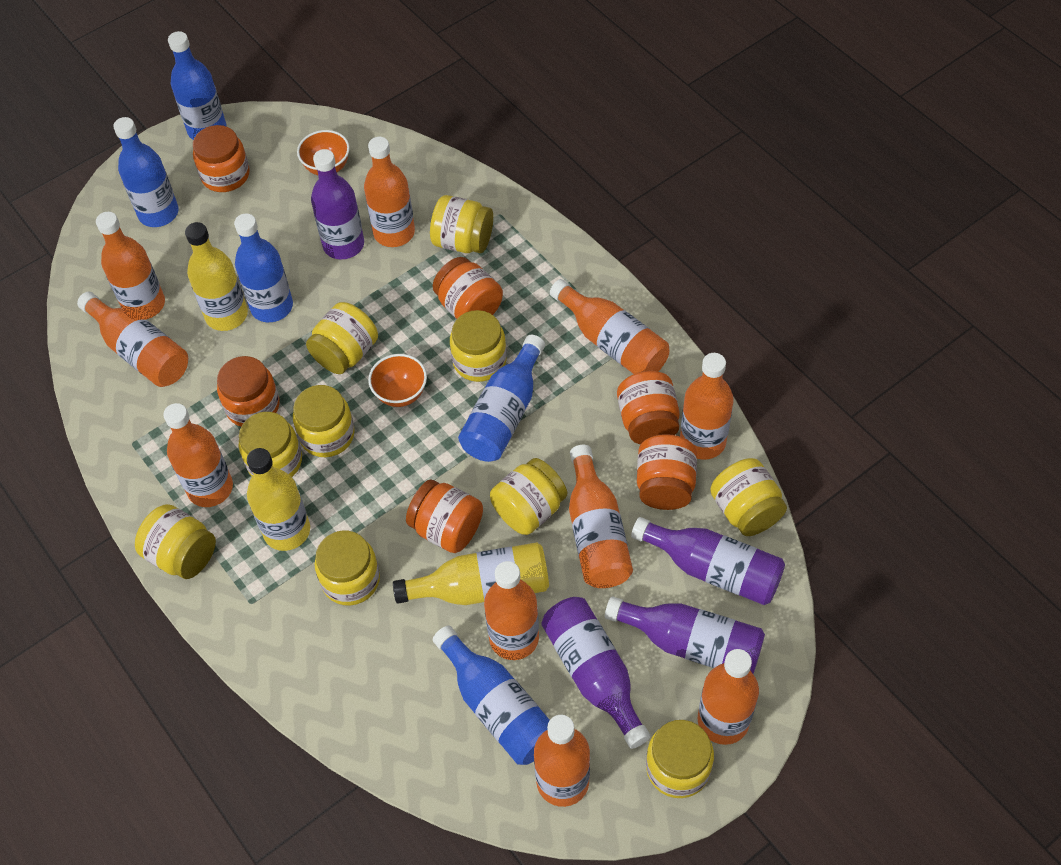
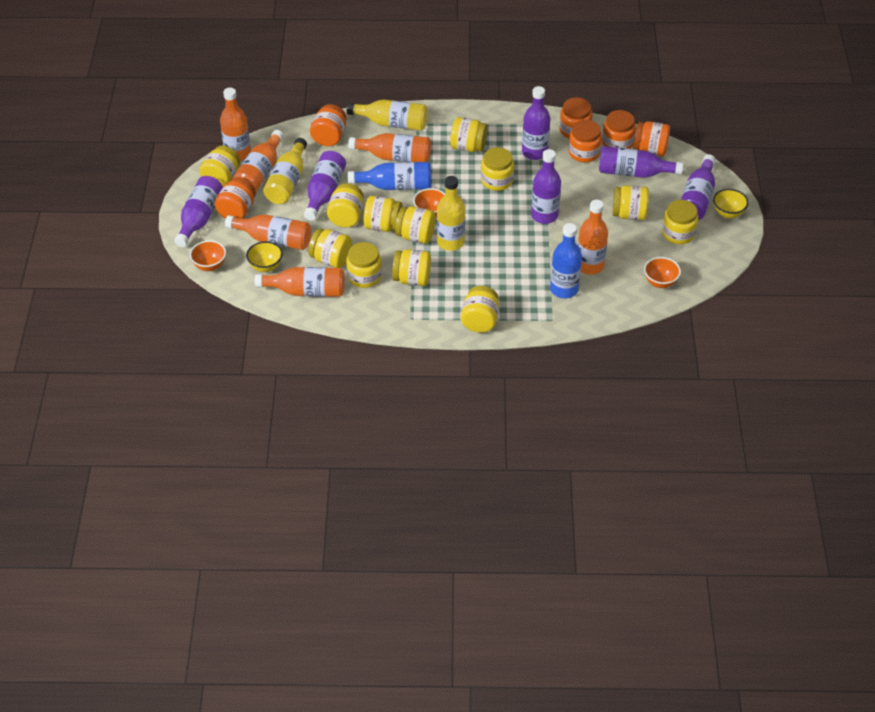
blue bottle: 5 -> 2
orange bottle: 10 -> 6
orange bowl: 2 -> 3
purple bottle: 4 -> 6
yellow bowl: 0 -> 2
yellow jar: 10 -> 12

